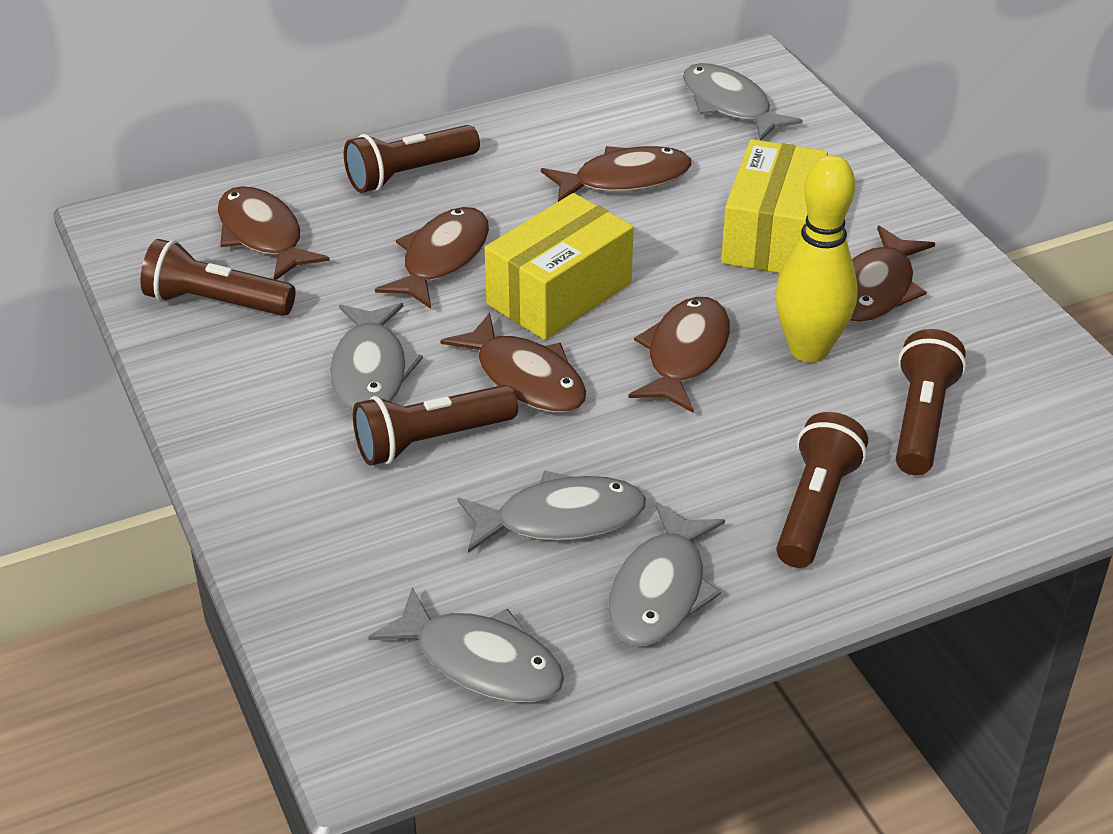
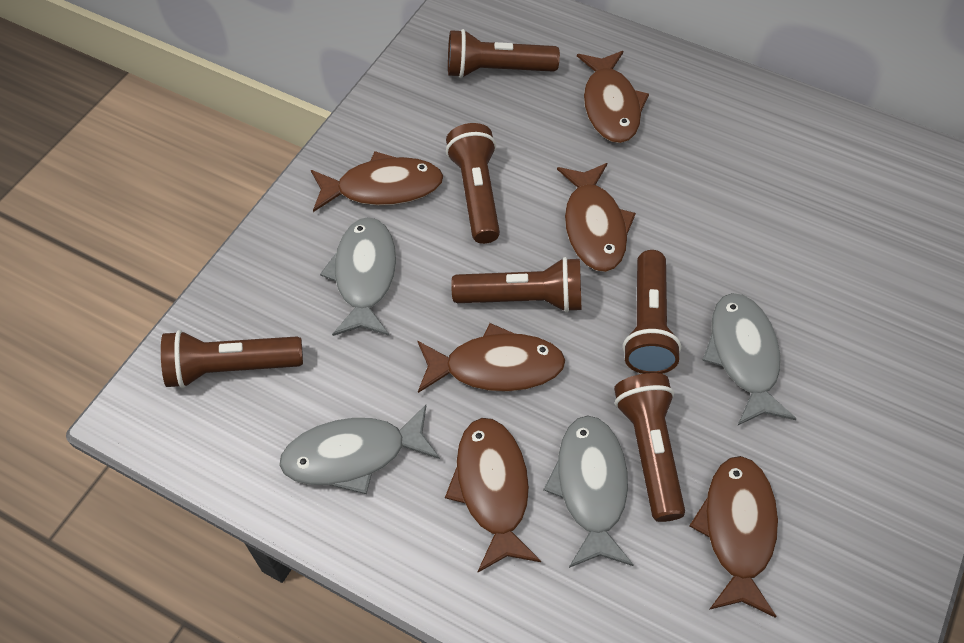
brown flashlight: 5 -> 6
grey fish: 5 -> 4
yellow bowling pin: 1 -> 0
yellow box: 2 -> 0

